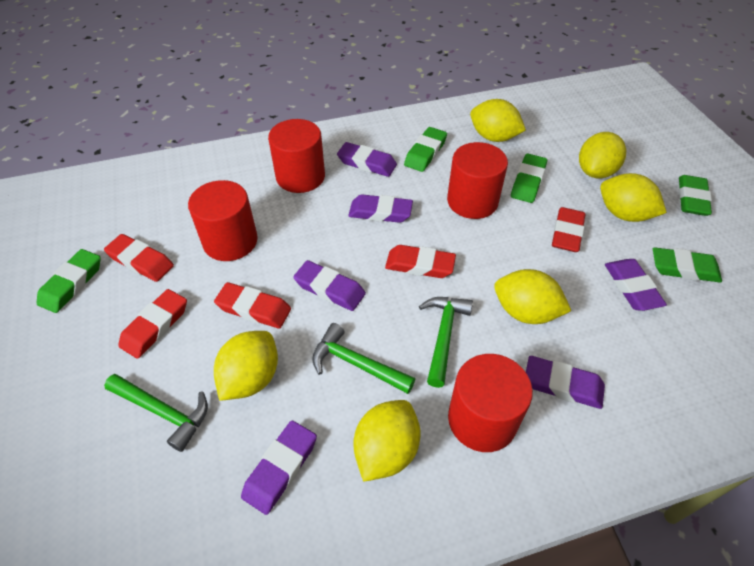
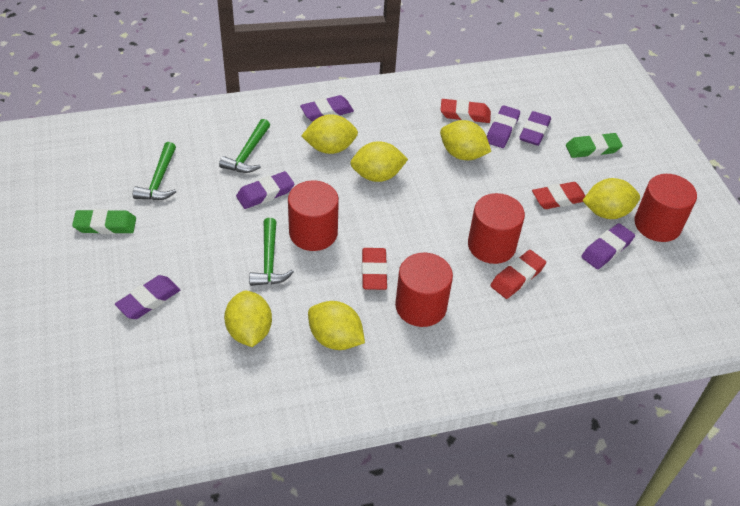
green eraser: 5 -> 2
red eraser: 5 -> 4

